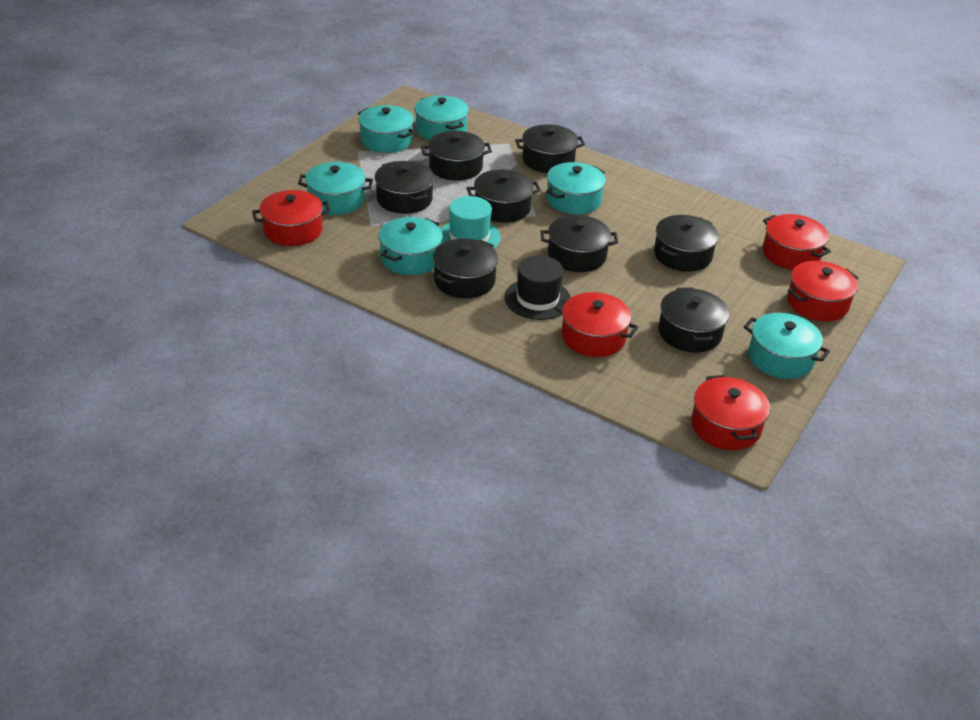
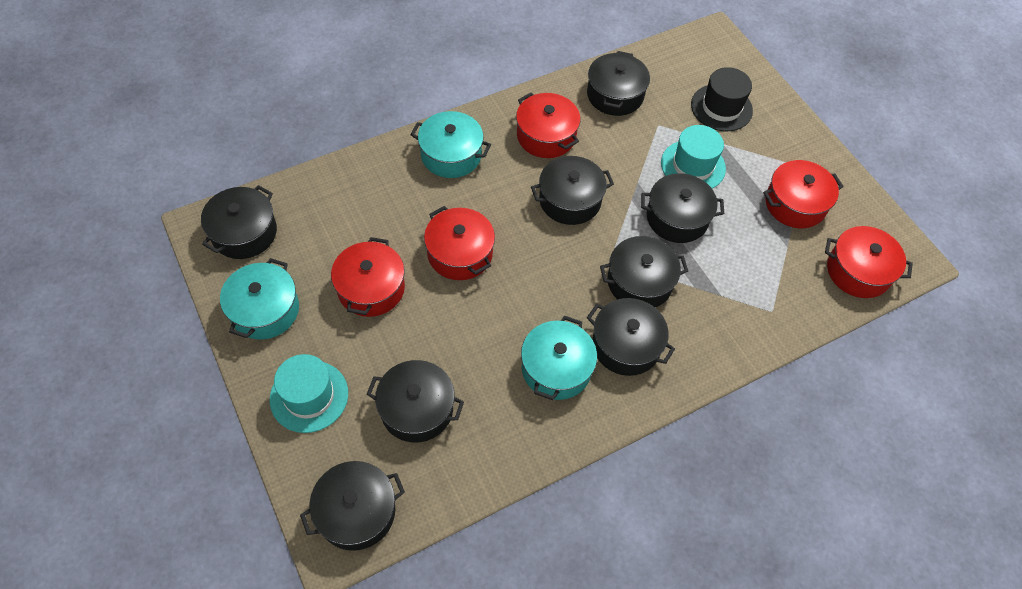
turquoise hat: 1 -> 2
turquoise pot: 6 -> 3

